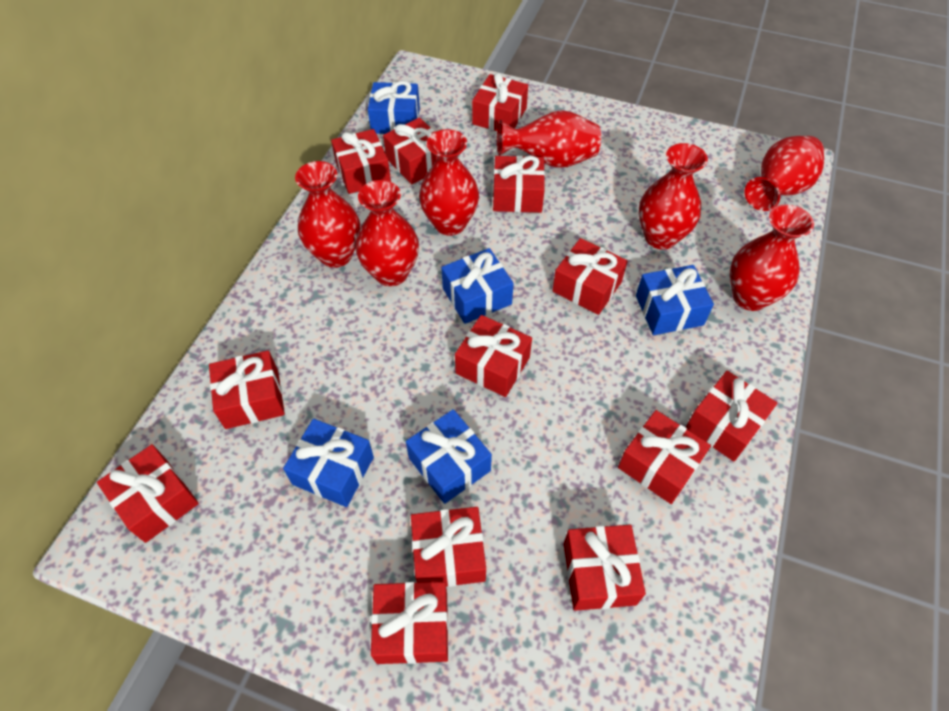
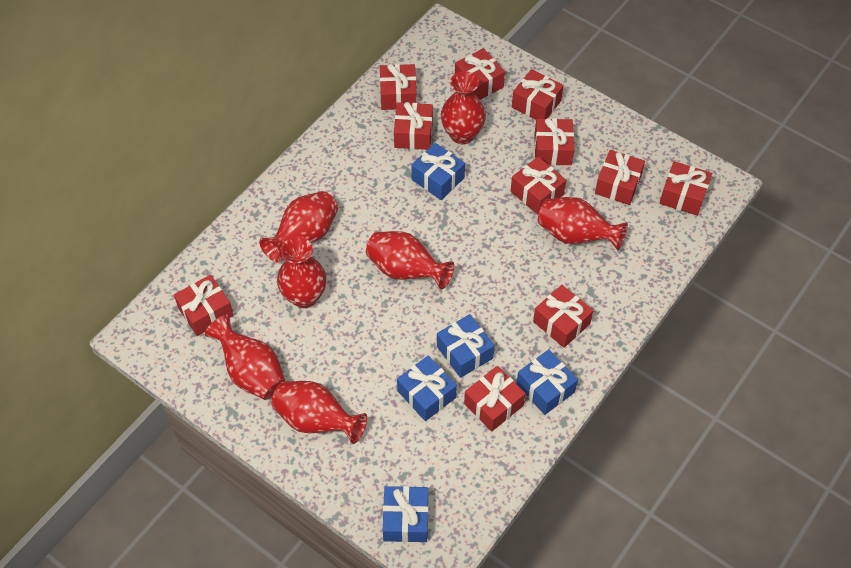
red gift: 13 -> 11

